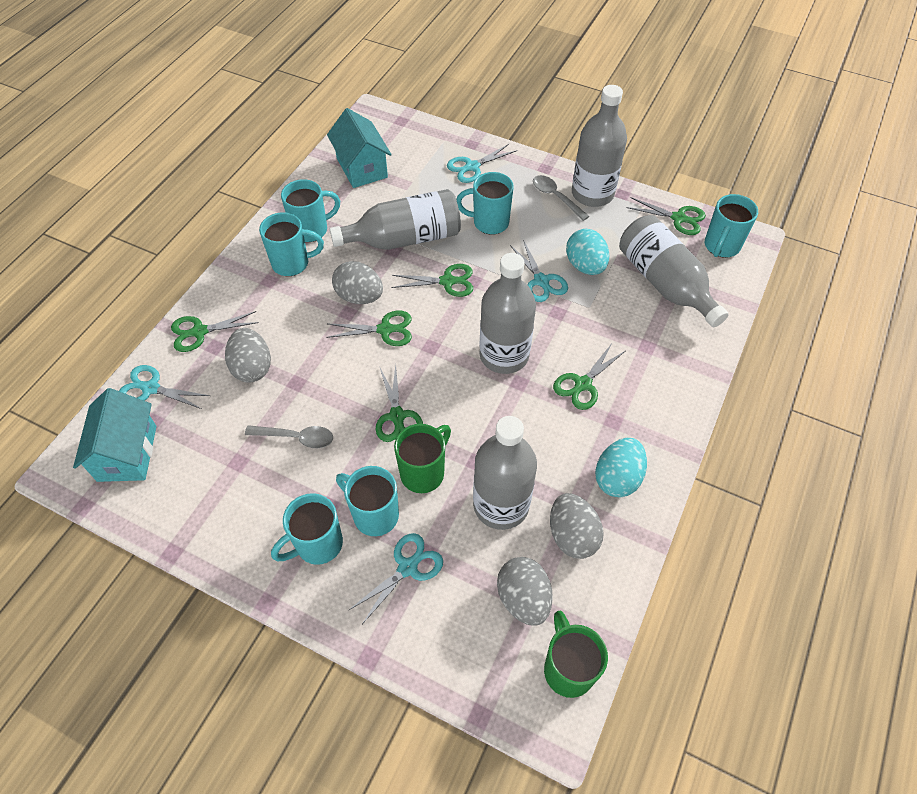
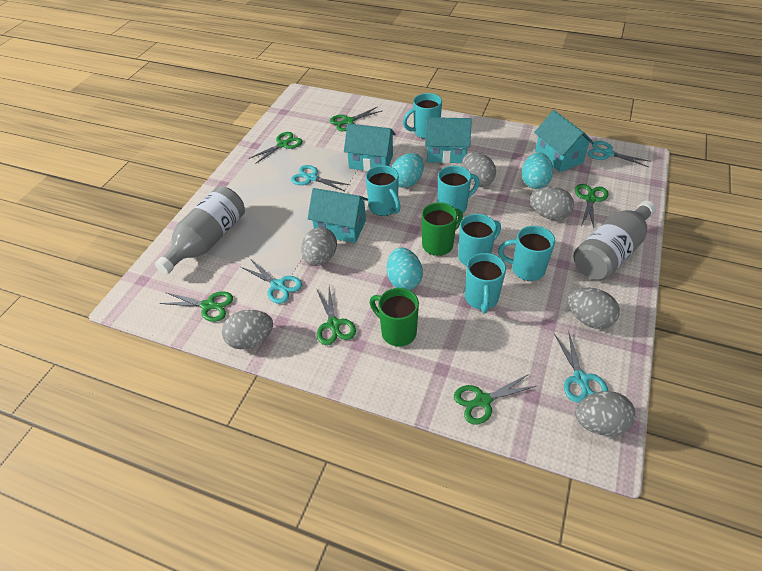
grey bottle: 5 -> 2
grey egg: 4 -> 6
grey spoon: 2 -> 0
turquoise egg: 2 -> 3
turquoise house: 2 -> 4

